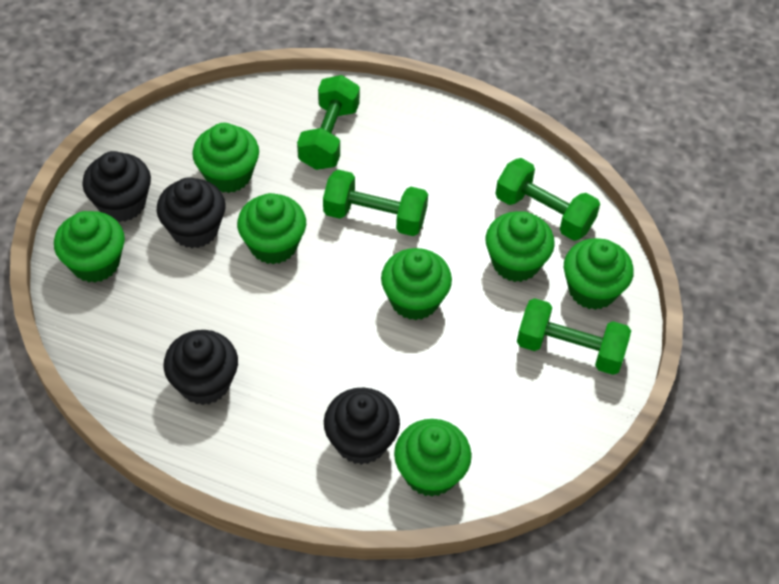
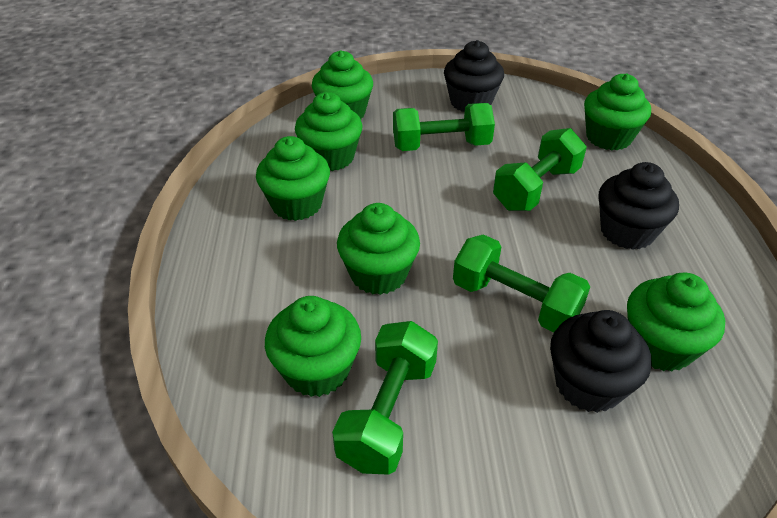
black cupcake: 4 -> 3

